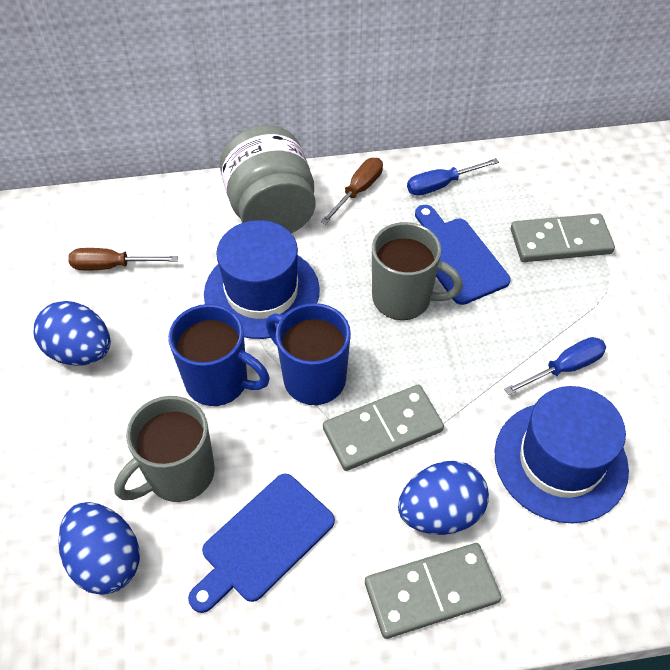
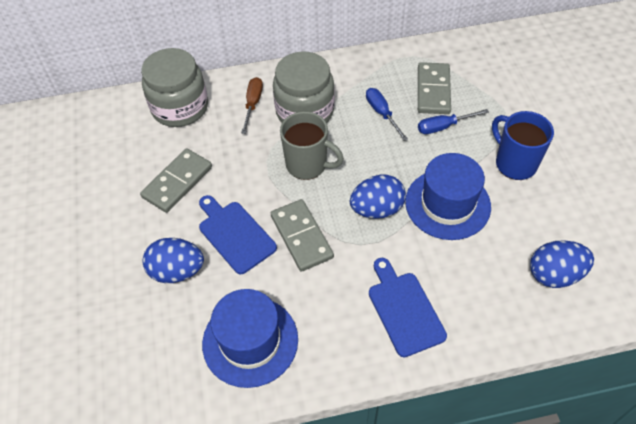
blue mug: 2 -> 1
brown screwdriver: 2 -> 1
grey jar: 1 -> 2
grey mug: 2 -> 1

